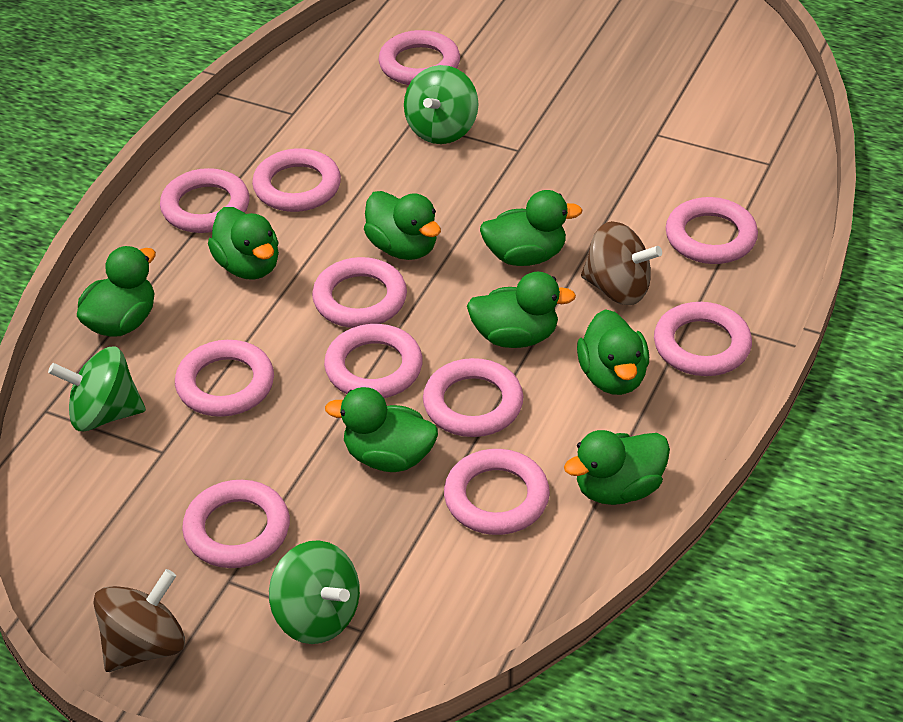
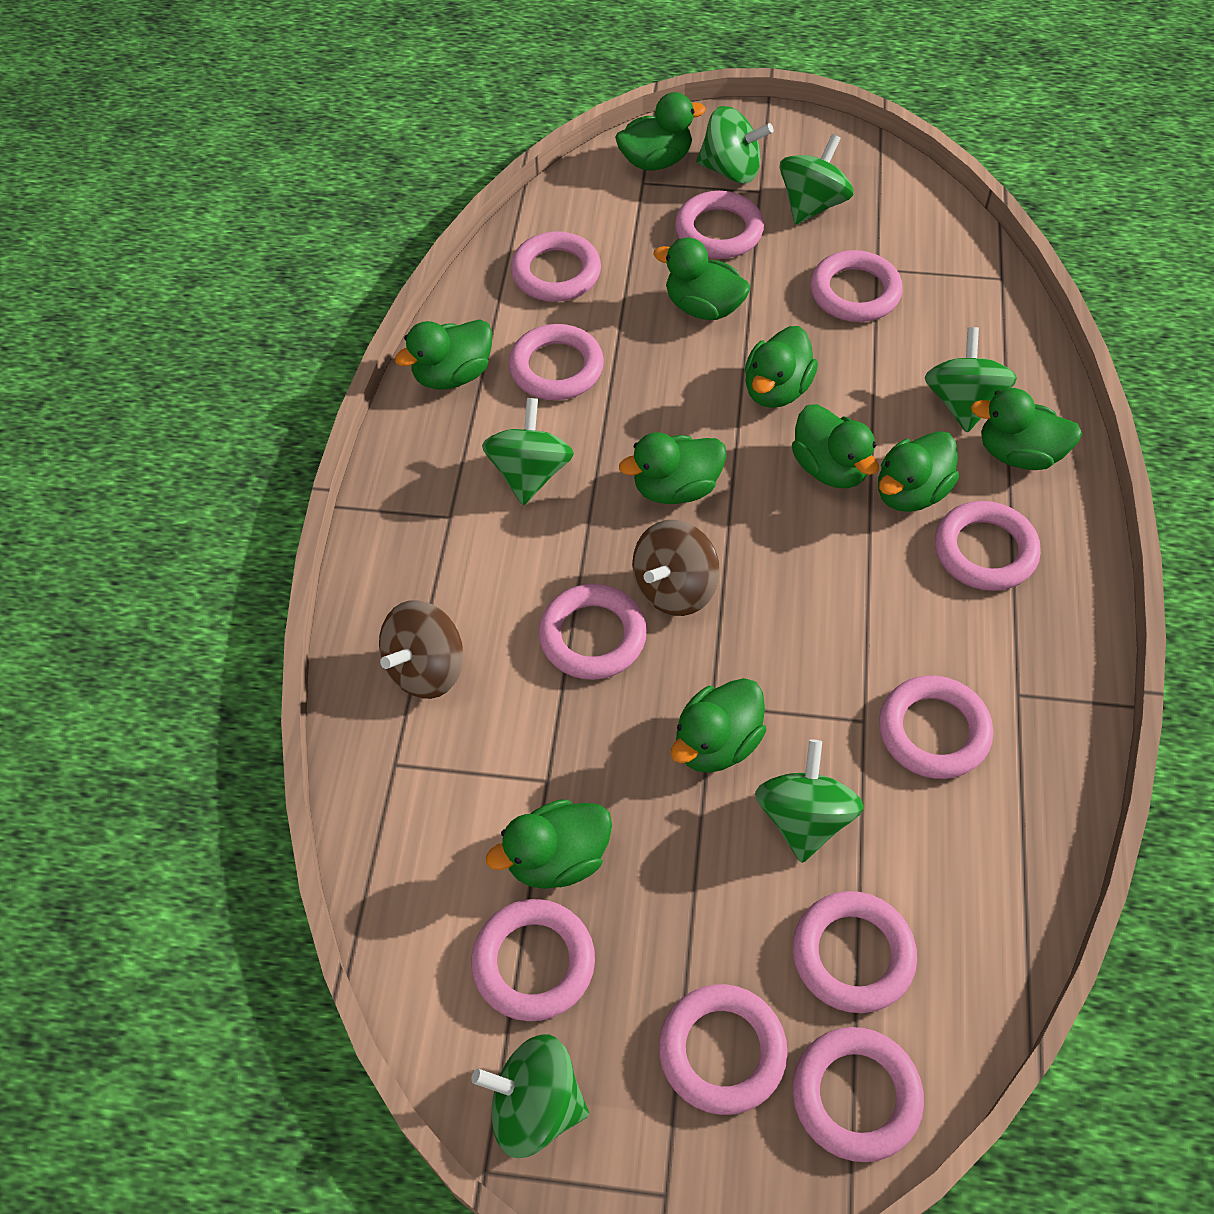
green duck: 8 -> 10
green spinning top: 3 -> 6

